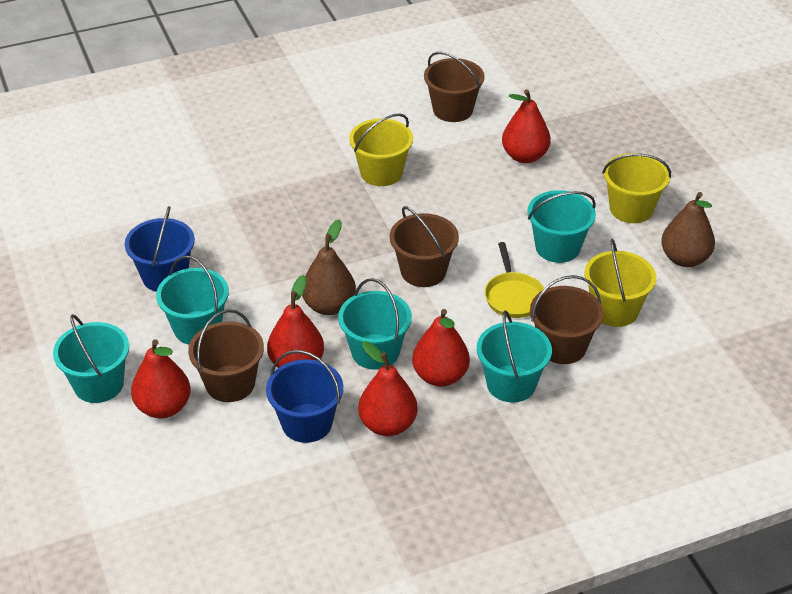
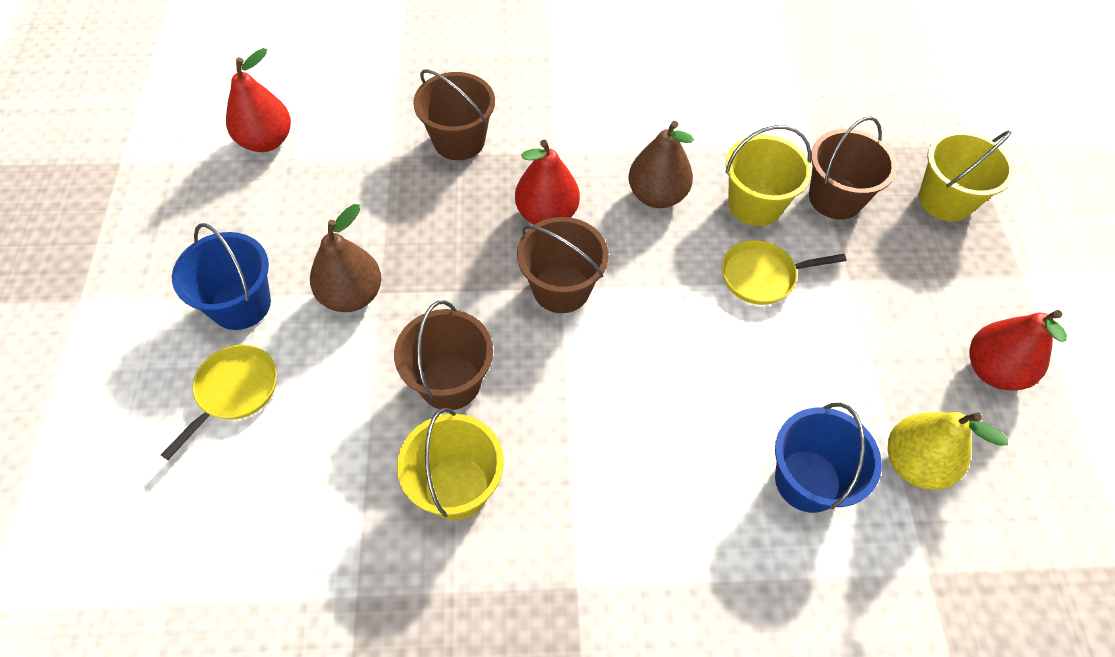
red pear: 5 -> 3
turquoise bucket: 5 -> 0
yellow pan: 1 -> 2
yellow pear: 0 -> 1

